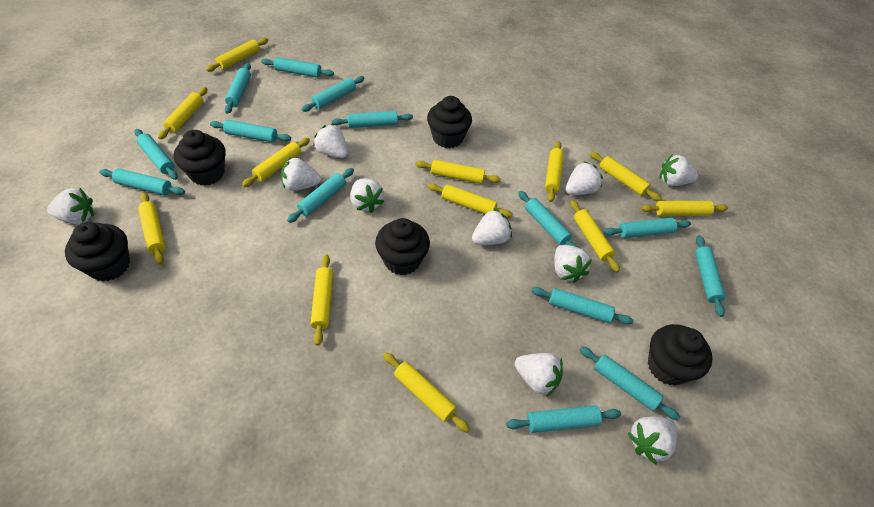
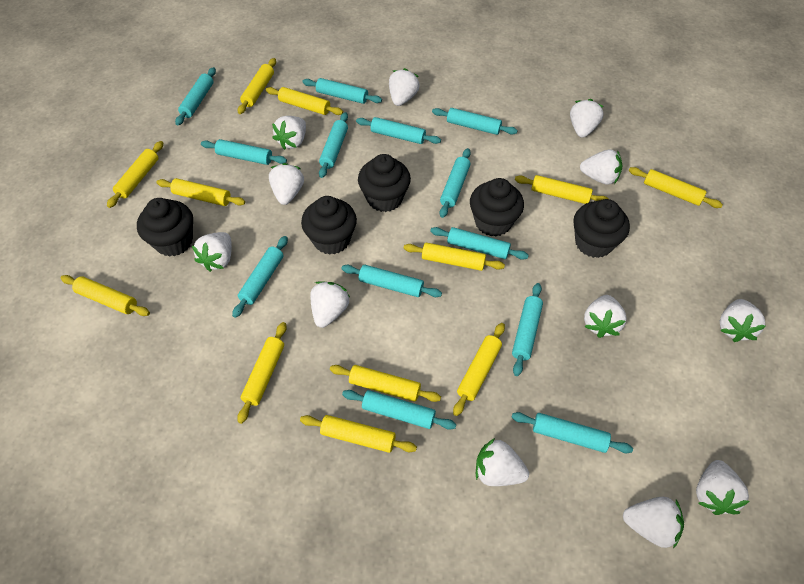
turquoise rolling pin: 14 -> 13
white strawberry: 10 -> 12

